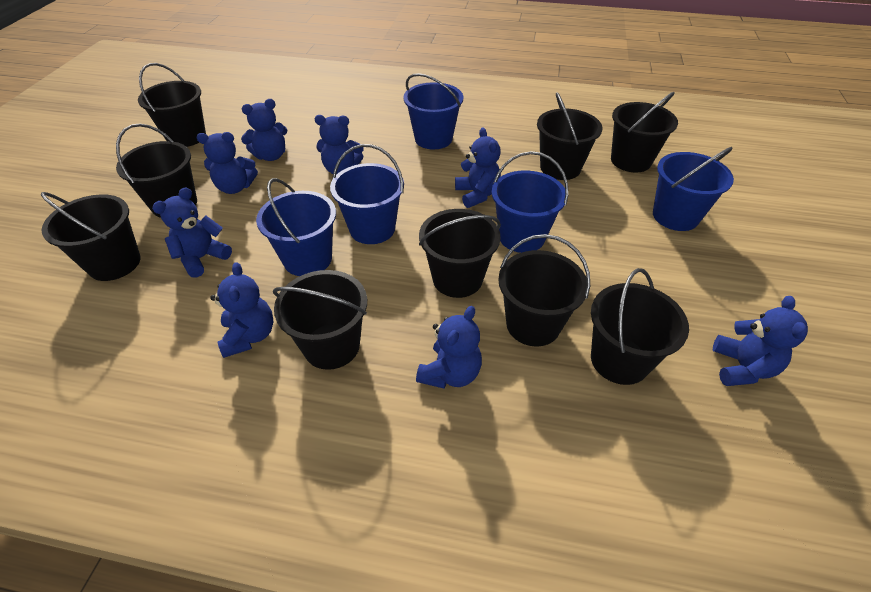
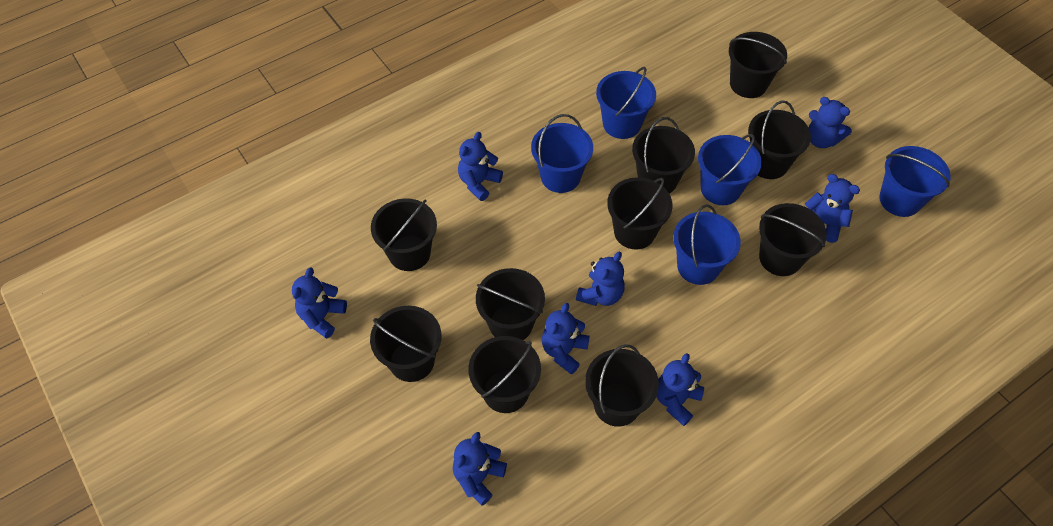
black bucket: 9 -> 10

